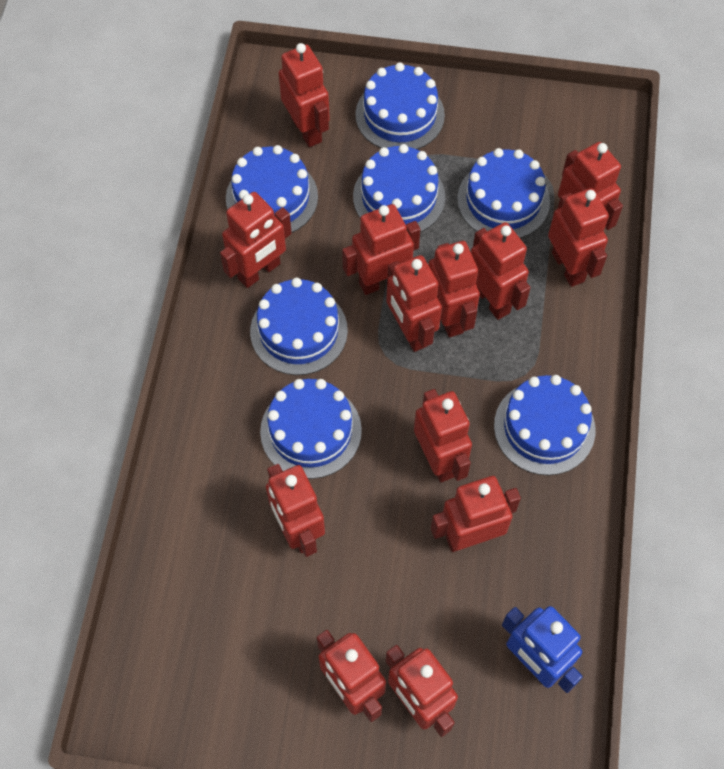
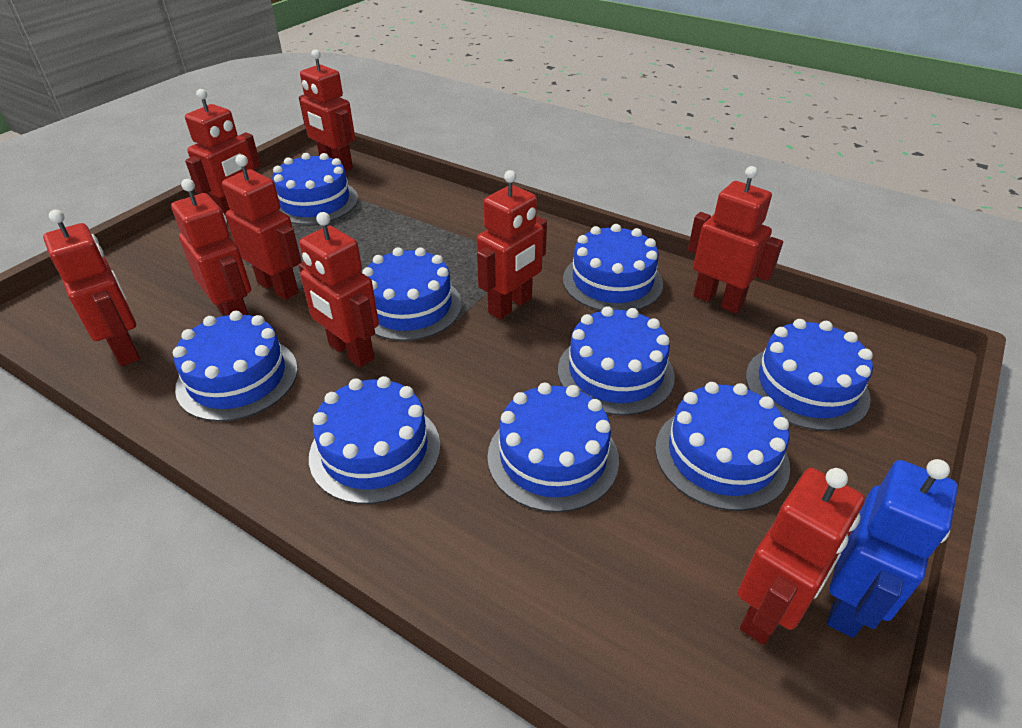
blue cake: 7 -> 9
red robot: 13 -> 9

